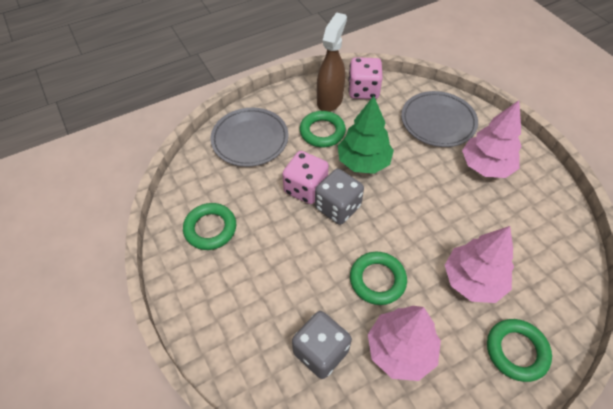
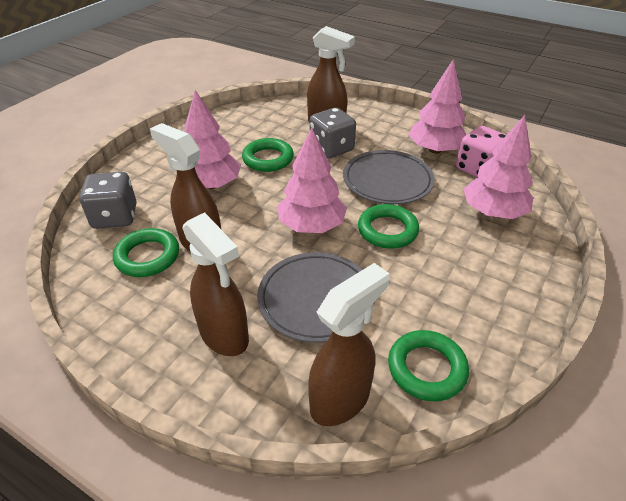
brown spray bottle: 1 -> 4
green tree: 1 -> 0
pink dice: 2 -> 1
pink tree: 3 -> 4

